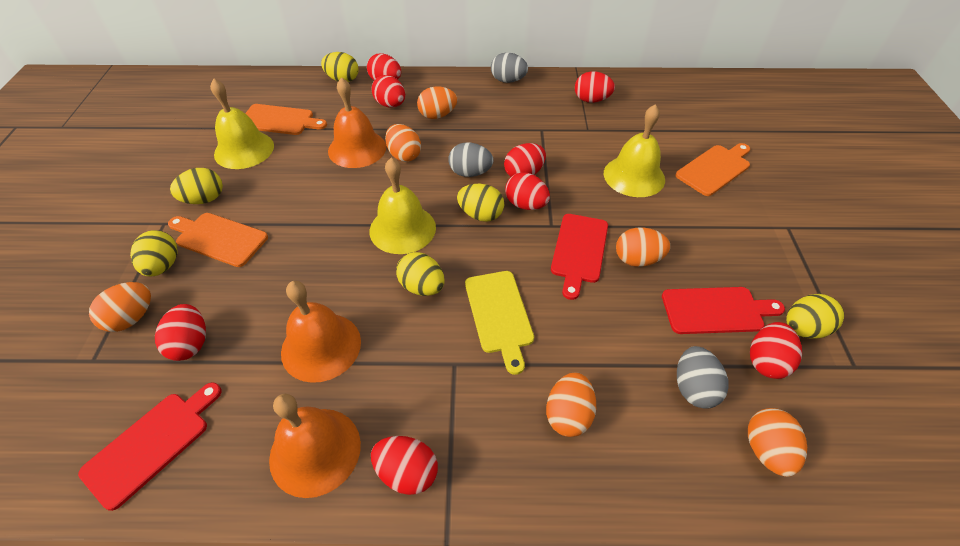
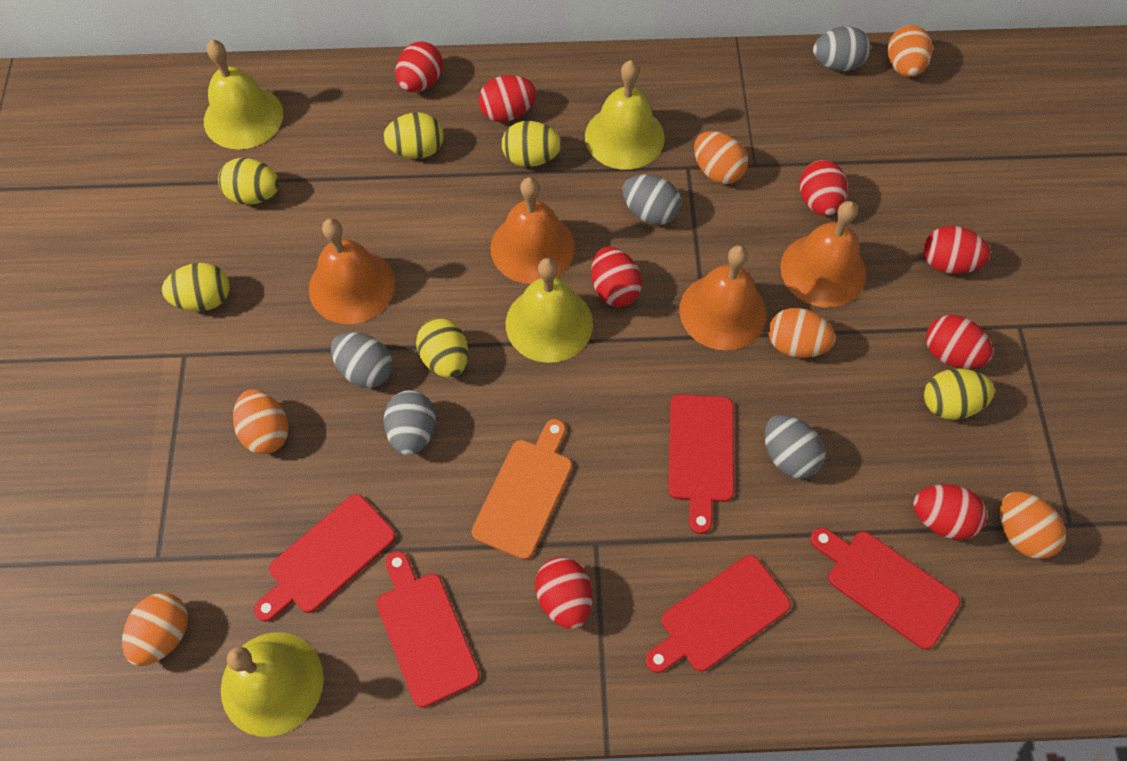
grey egg: 3 -> 5
orange bell: 3 -> 4
orange cutting board: 3 -> 1
red cutting board: 3 -> 5
yellow bell: 3 -> 4
yellow cutting board: 1 -> 0

